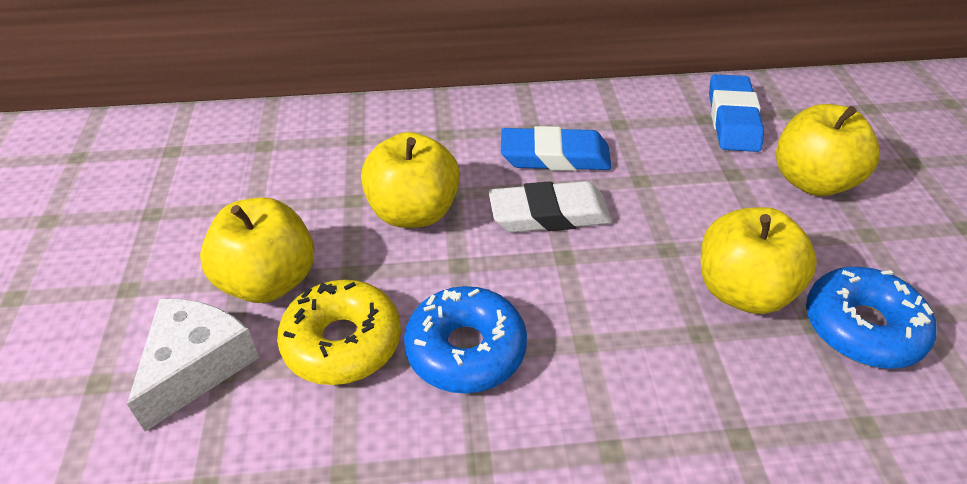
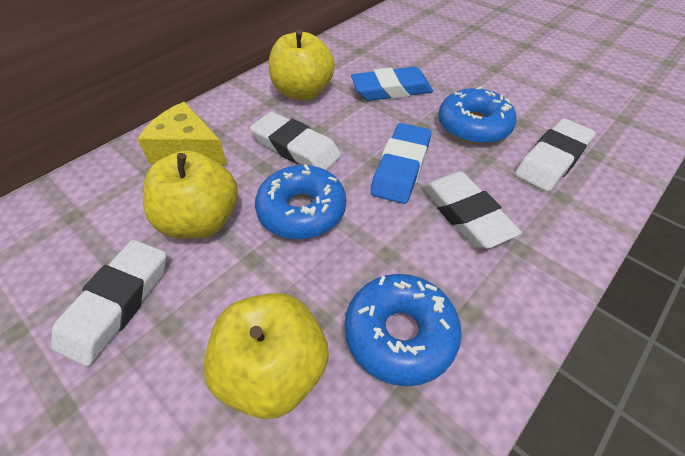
blue donut: 2 -> 3
white cheese: 1 -> 0
white eraser: 1 -> 4
yellow apple: 4 -> 3
yellow cheese: 0 -> 1
yellow donut: 1 -> 0

